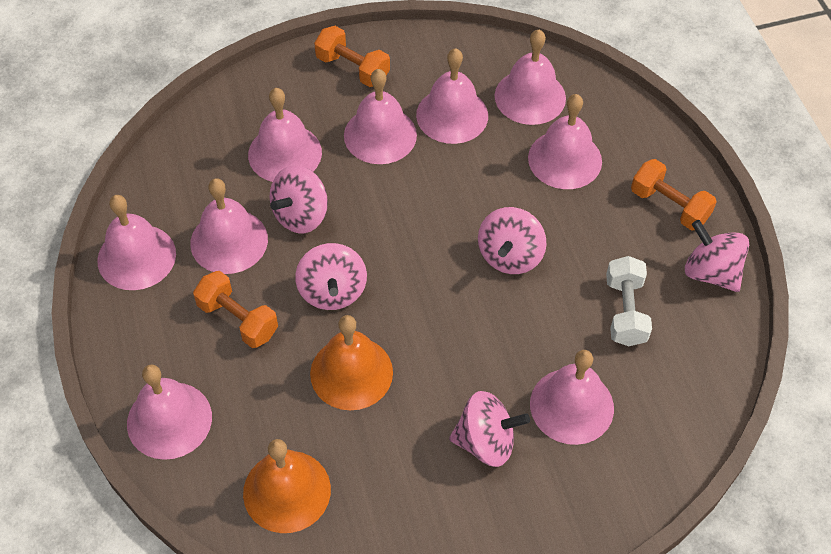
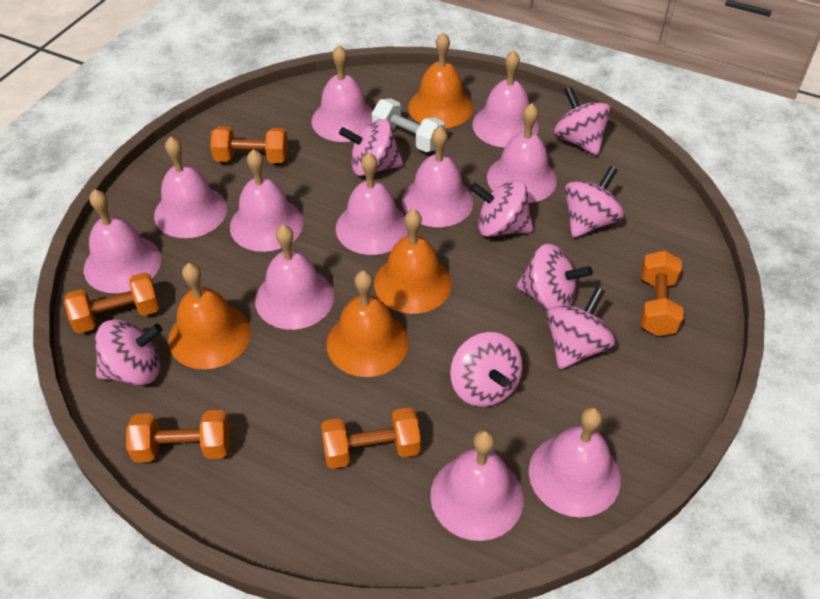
orange bell: 2 -> 4
orange dumbbell: 3 -> 5
pink bell: 9 -> 11
pink spinning top: 5 -> 8

